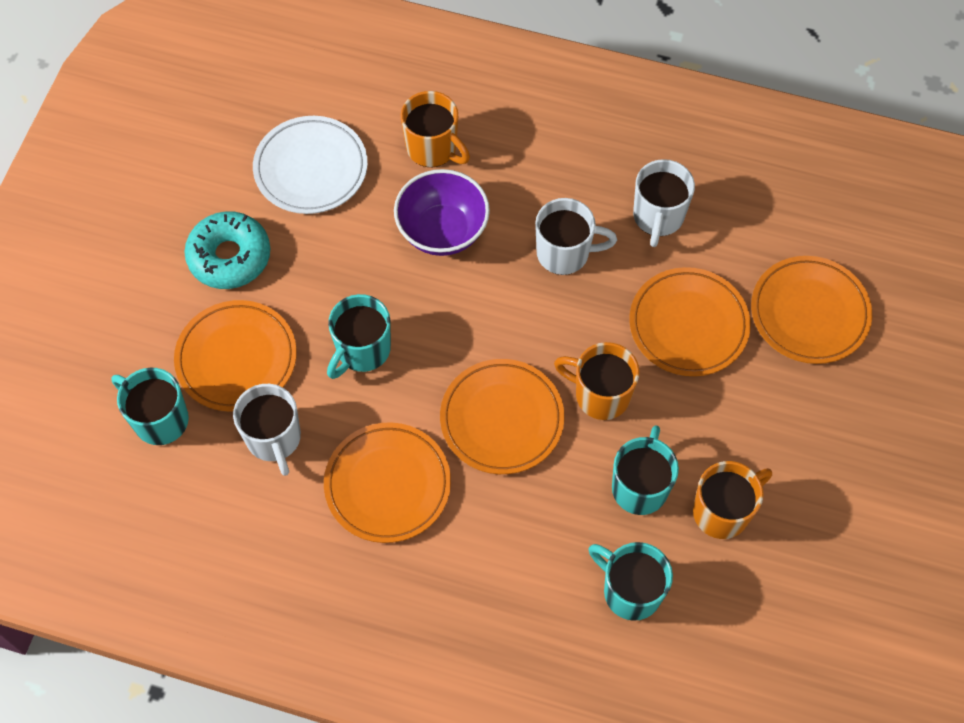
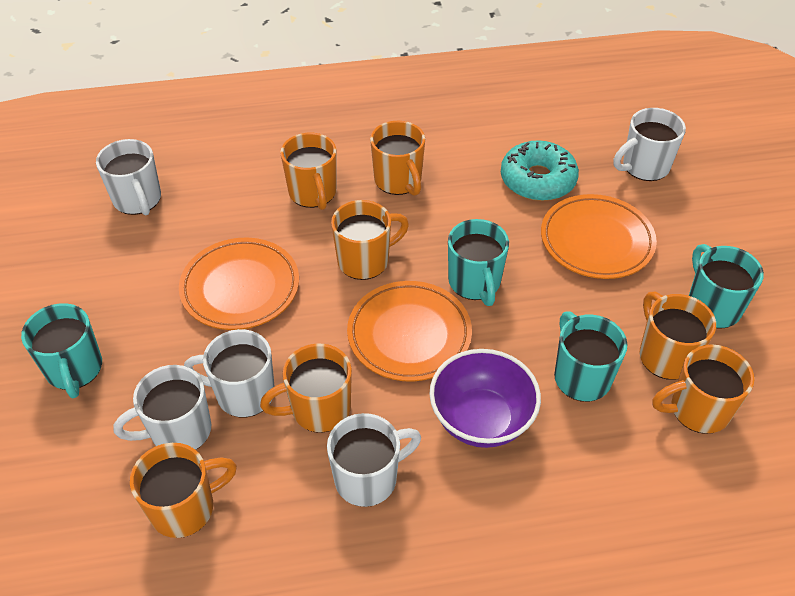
orange mug: 3 -> 7
orange plate: 5 -> 3
white mug: 3 -> 5
white plate: 1 -> 0

